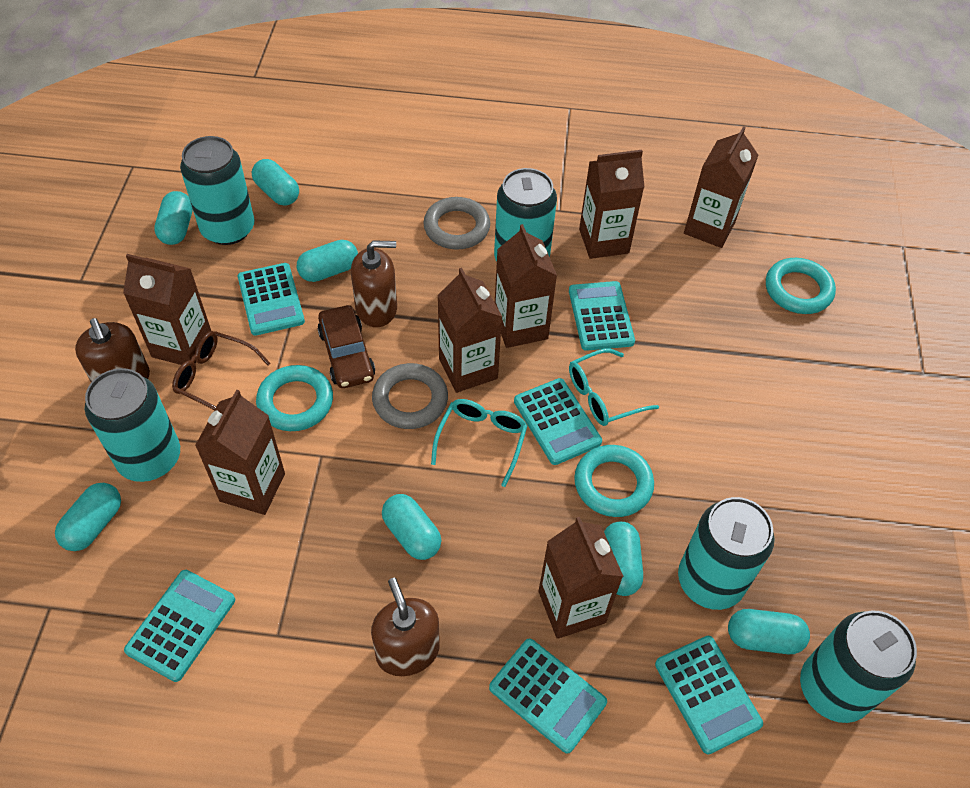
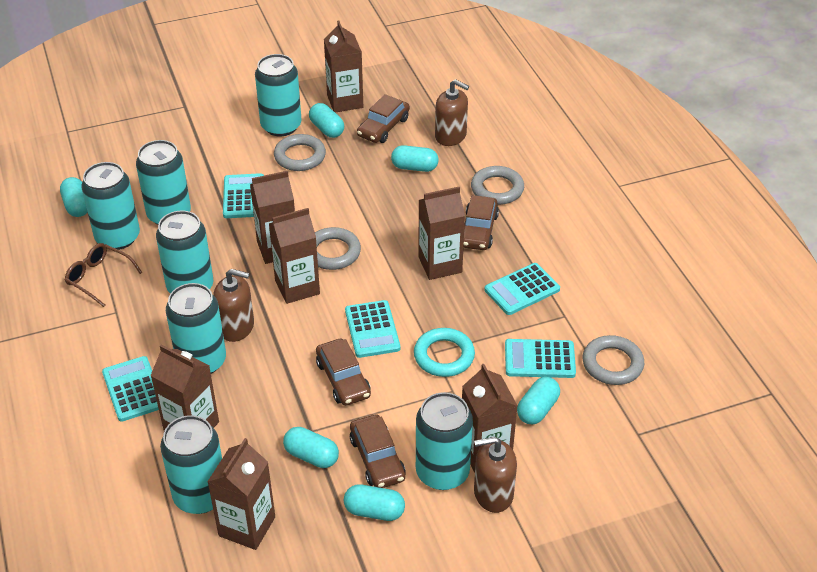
brown car: 1 -> 4
grey ring: 2 -> 4
turquoise calculator: 6 -> 5
turquoise can: 5 -> 7
turquoise capsule: 7 -> 6
turquoise glasses: 2 -> 0
turquoise ring: 3 -> 1

